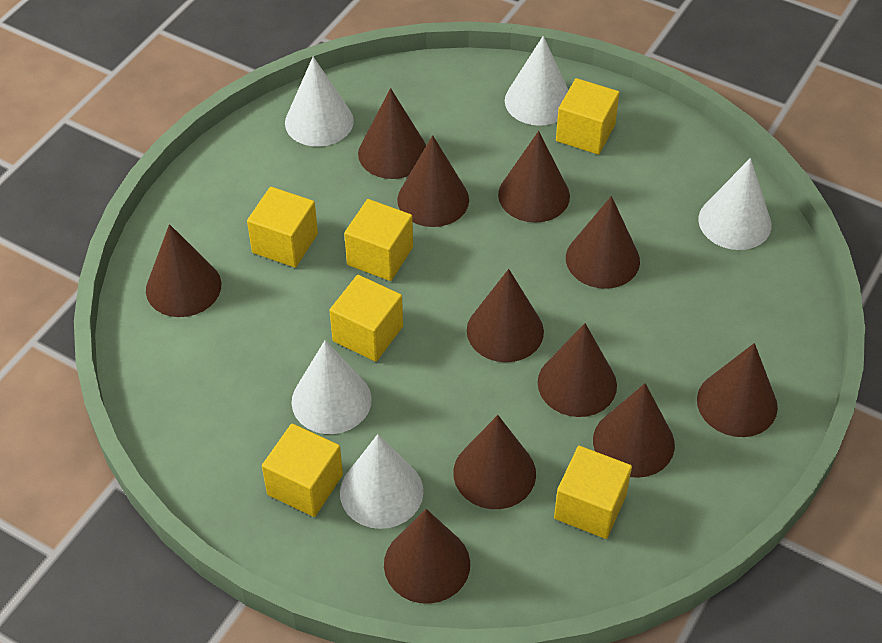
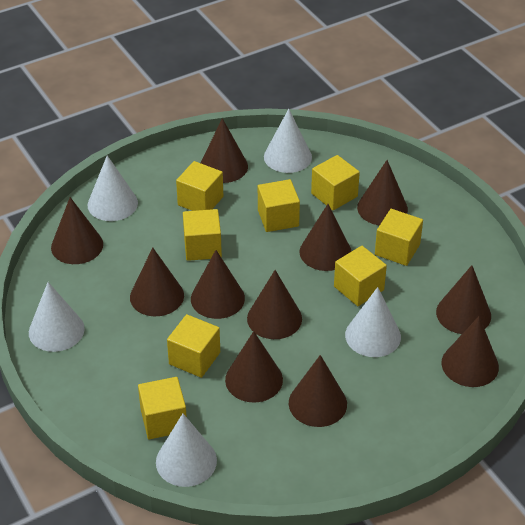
yellow cube: 6 -> 8

